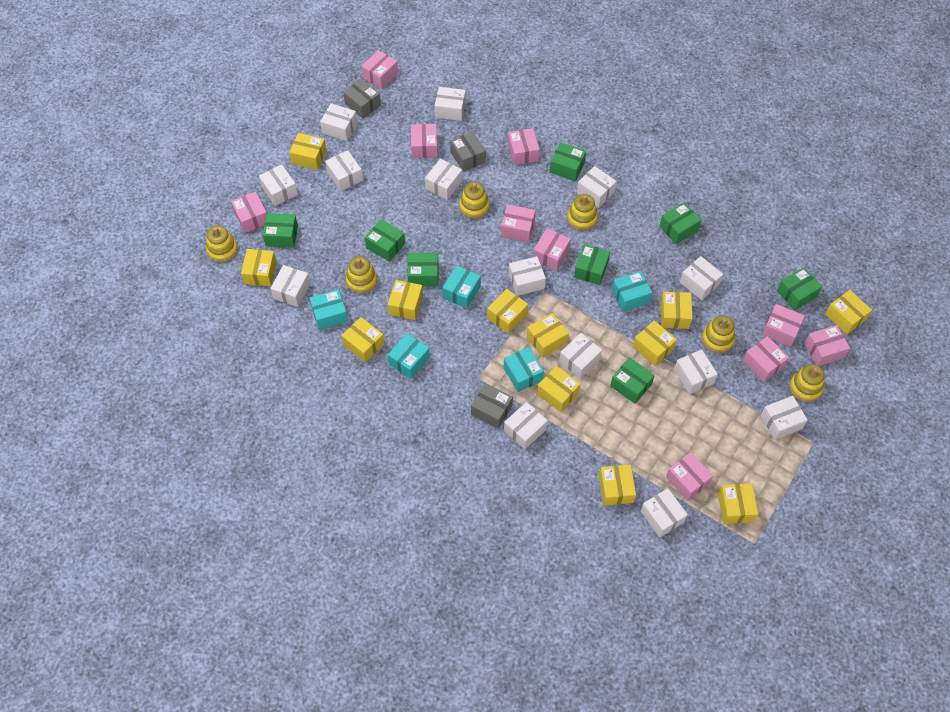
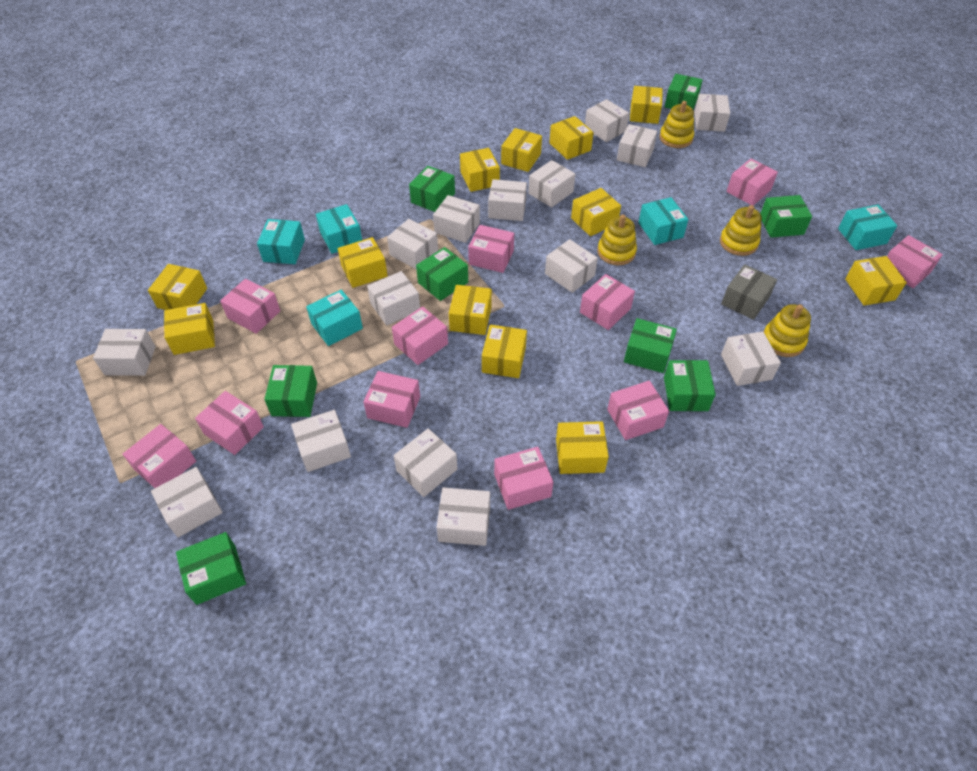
grey box: 3 -> 1
pink box: 10 -> 11
white box: 14 -> 15
yellow stacking toy: 6 -> 4

